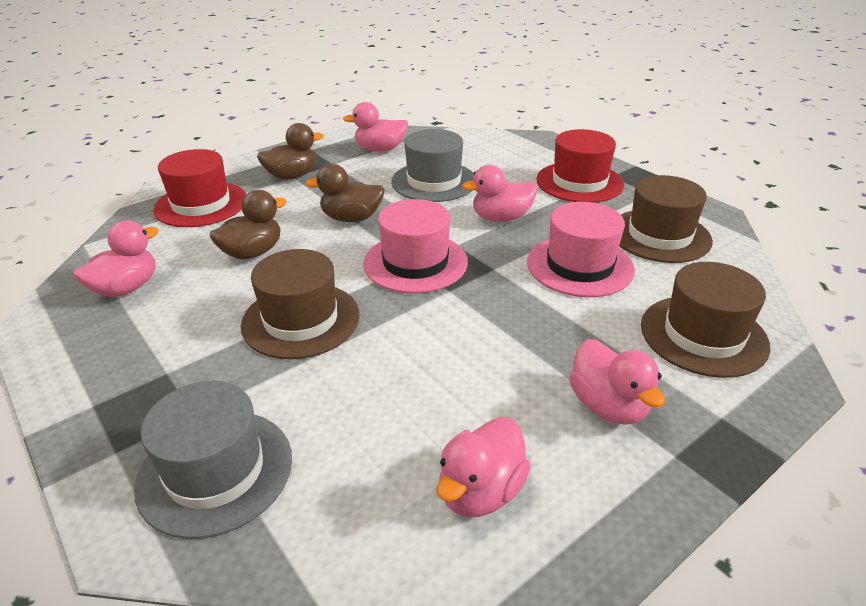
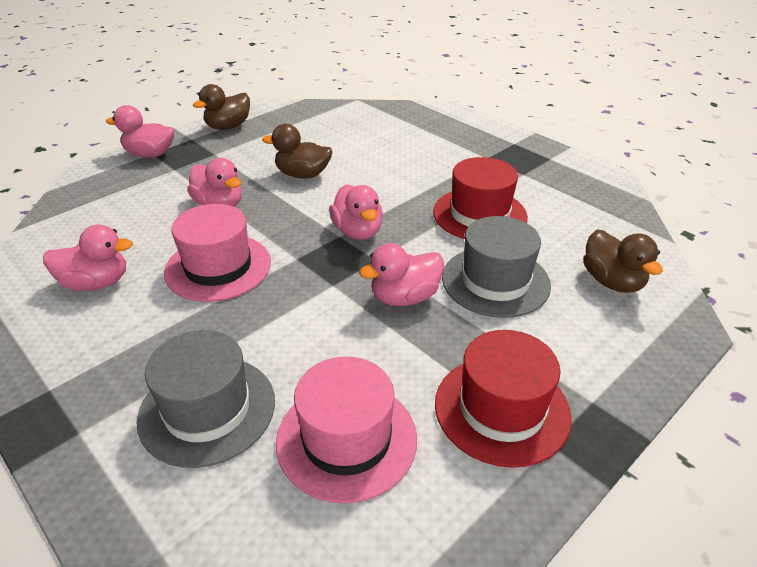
brown hat: 3 -> 0

